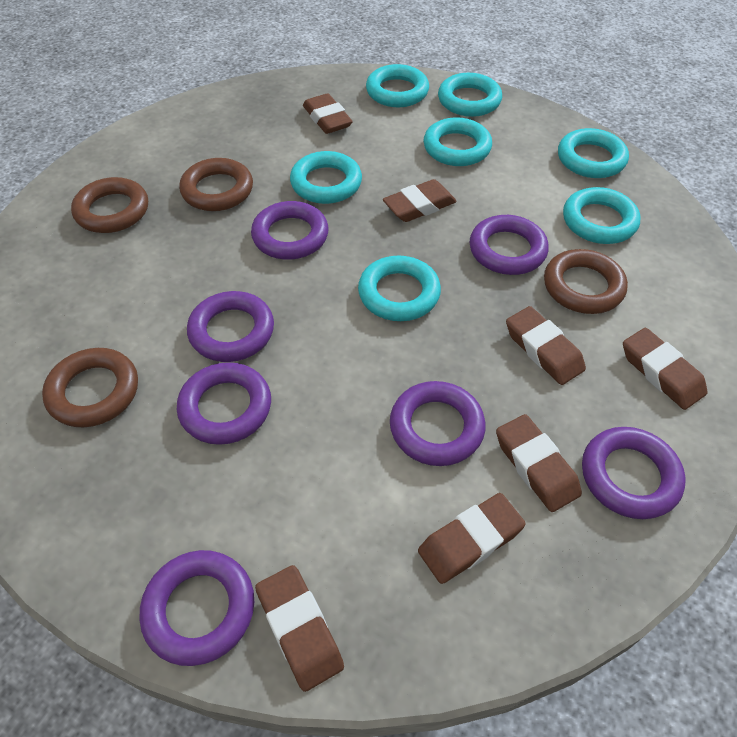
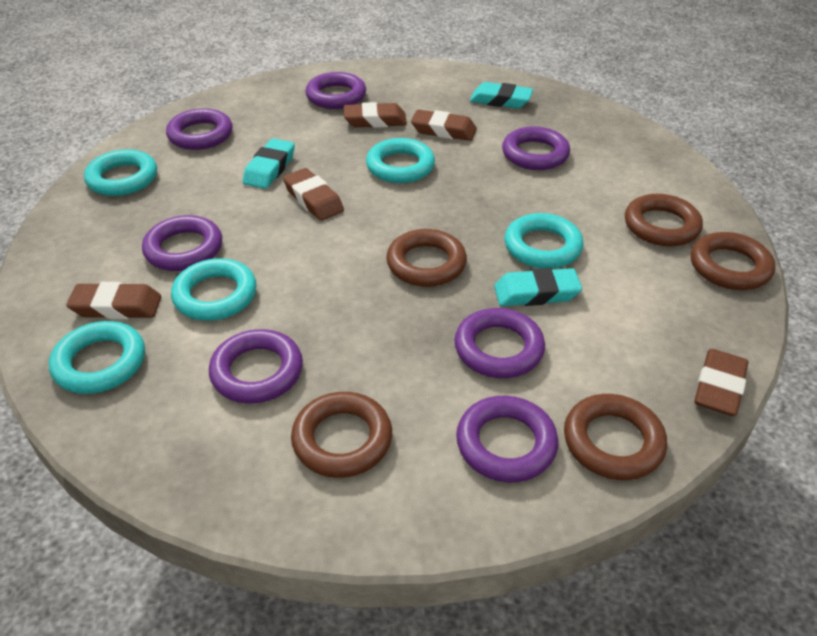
brown eraser: 7 -> 5
brown ring: 4 -> 5
turquoise eraser: 0 -> 3
turquoise ring: 7 -> 5

